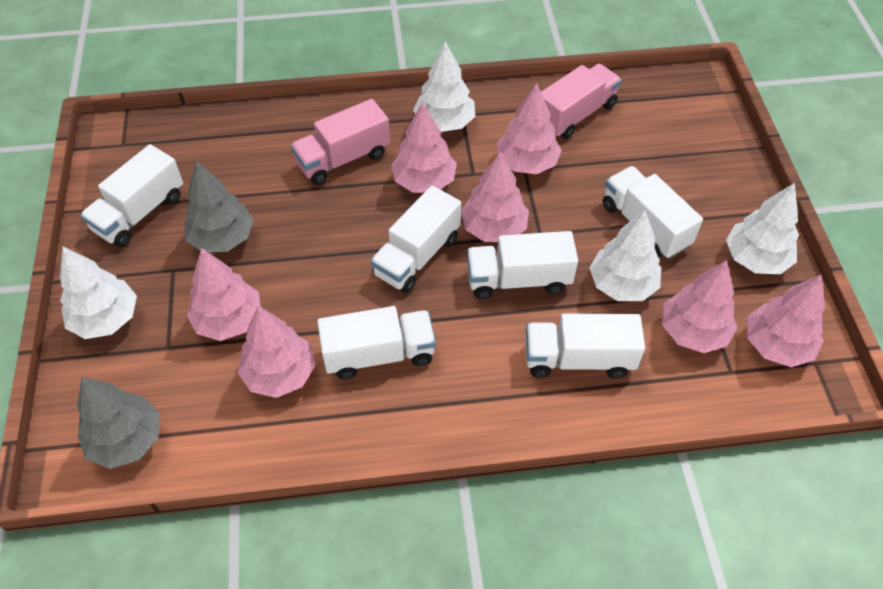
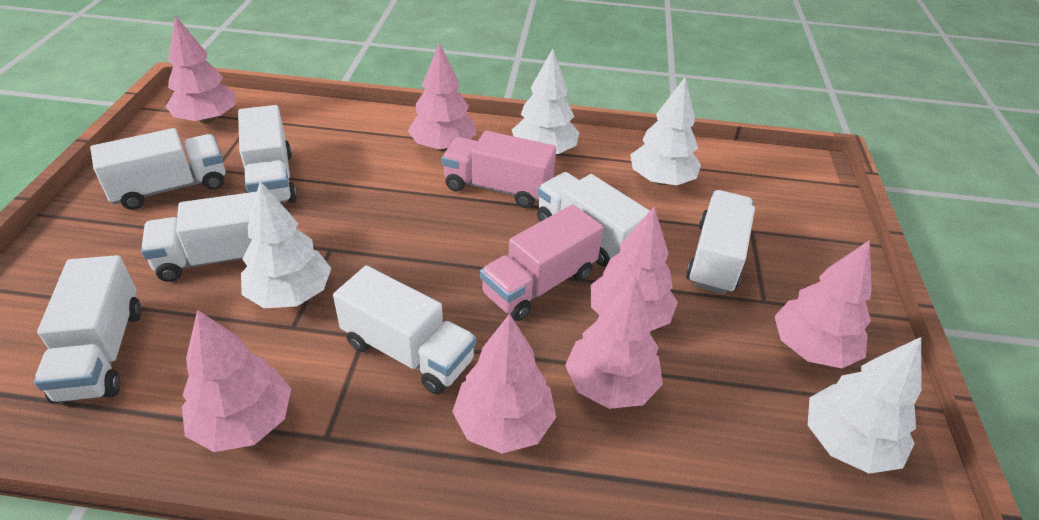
grey tree: 2 -> 0
white truck: 6 -> 7

